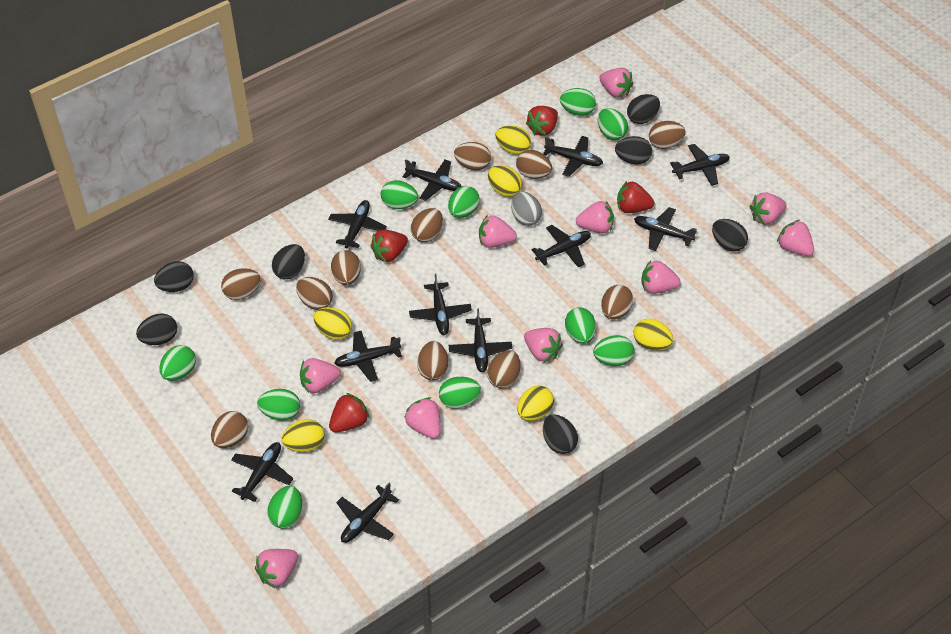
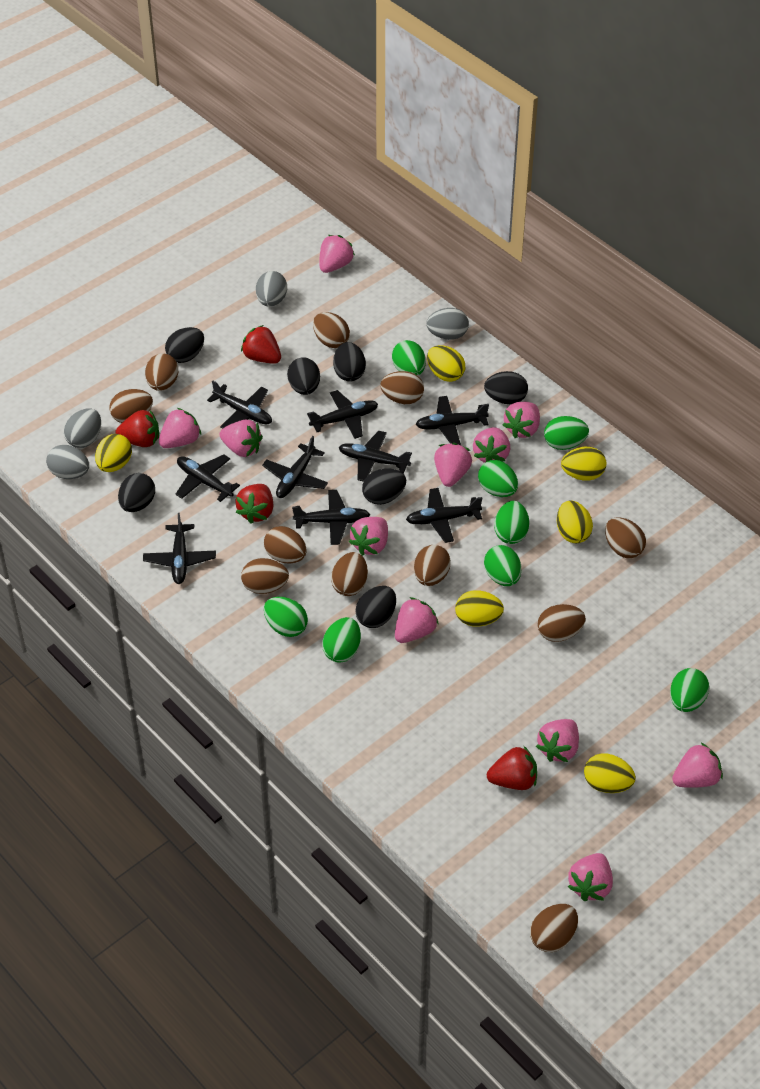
black plane: 11 -> 9
green egg: 10 -> 8
grey egg: 1 -> 4
pink strawberry: 10 -> 11

